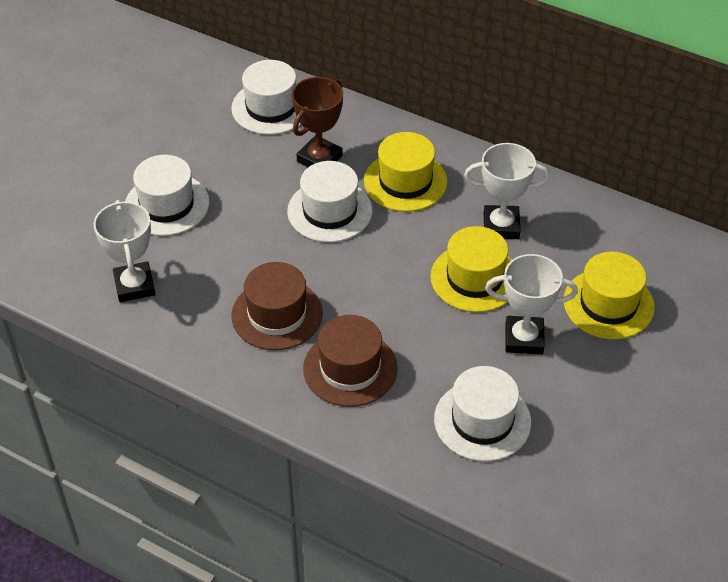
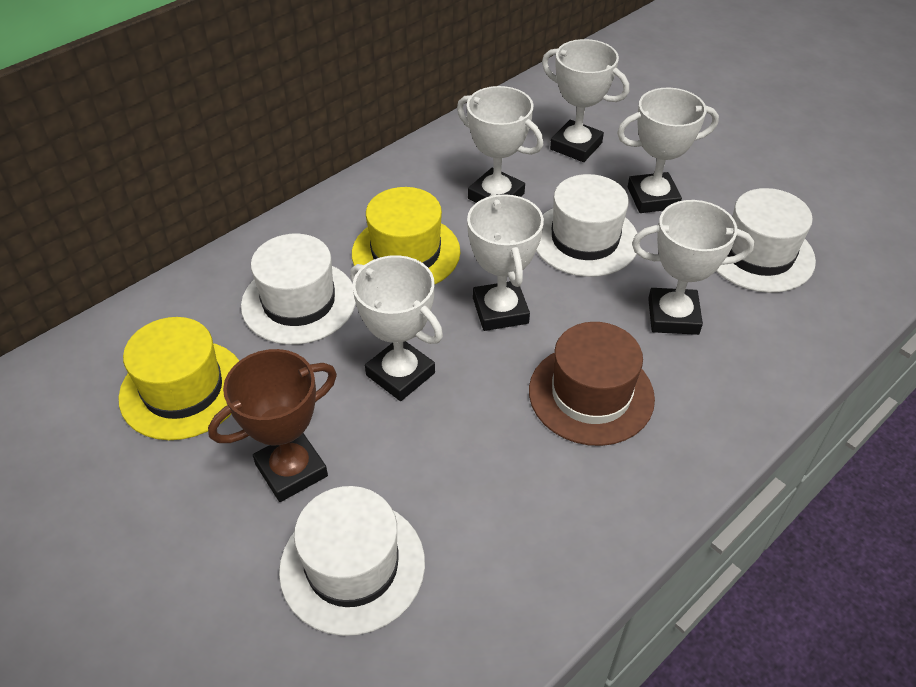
brown hat: 2 -> 1
white trophy: 3 -> 6
yellow hat: 3 -> 2

